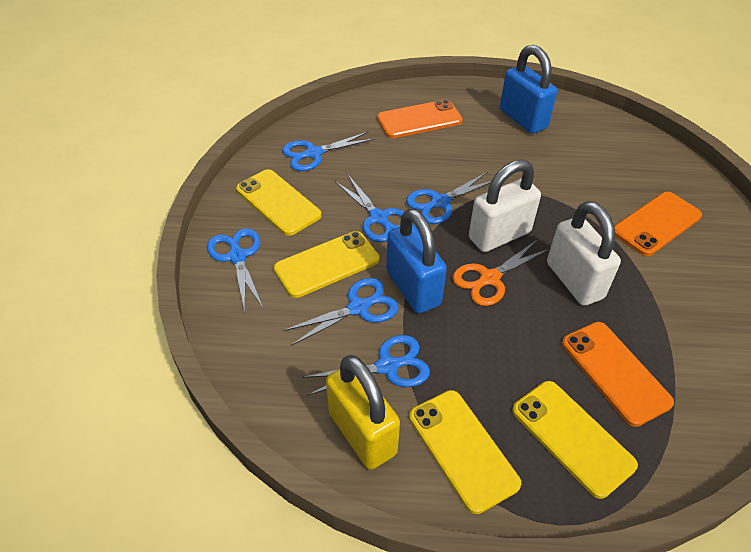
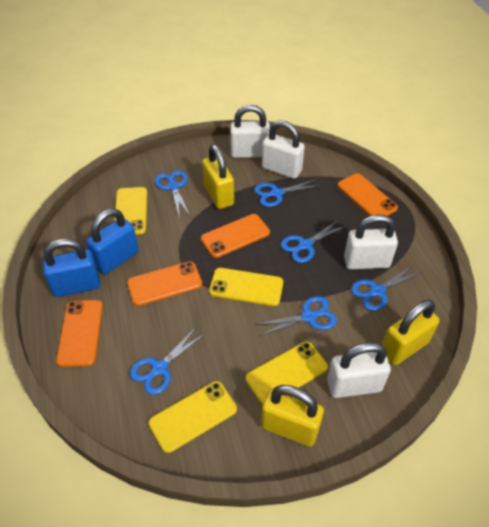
orange phone: 3 -> 4
orange scissors: 1 -> 0
white padlock: 2 -> 4
yellow padlock: 1 -> 3

